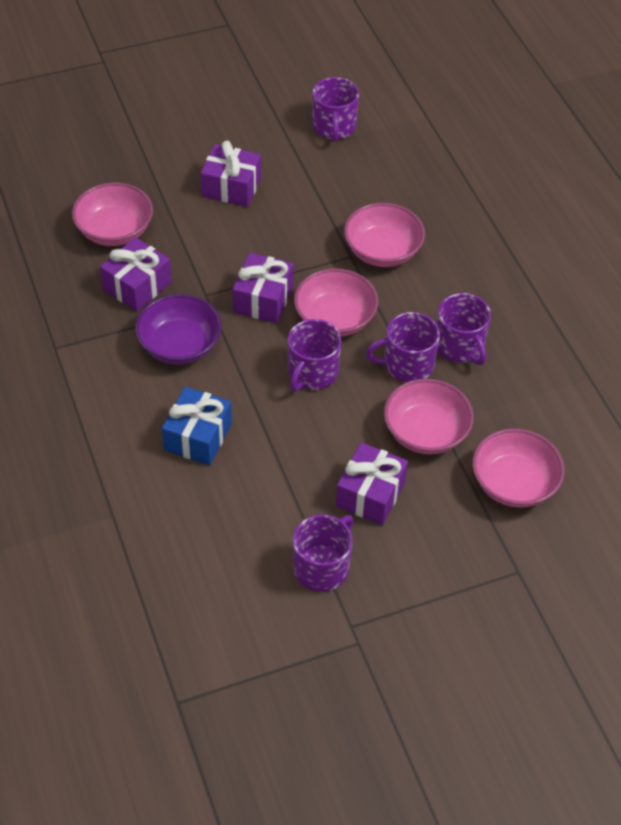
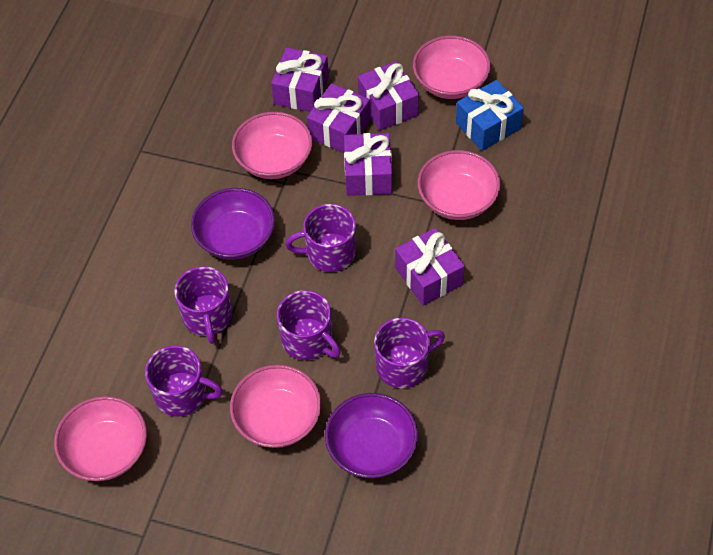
purple bowl: 1 -> 2
purple gift: 4 -> 5

